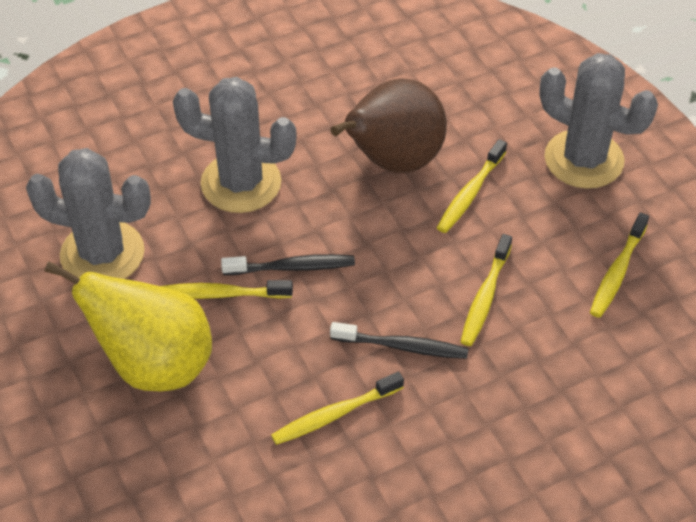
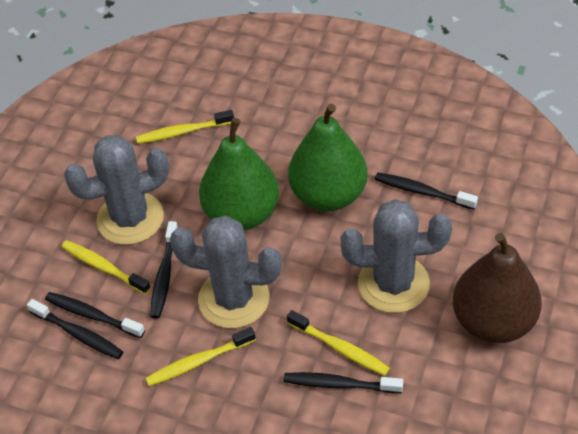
black toothbrush: 2 -> 5
green pear: 0 -> 2
yellow pear: 1 -> 0
yellow toothbrush: 5 -> 4

